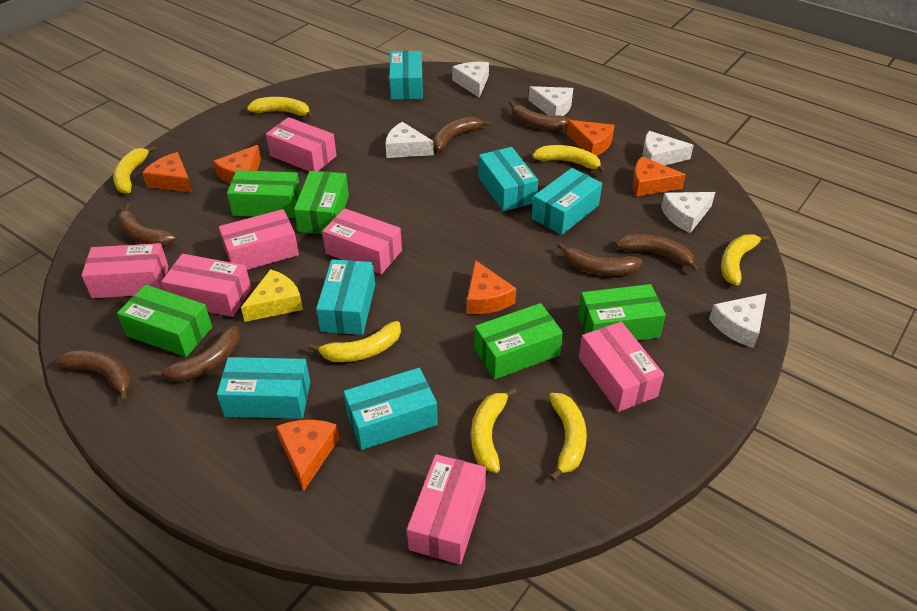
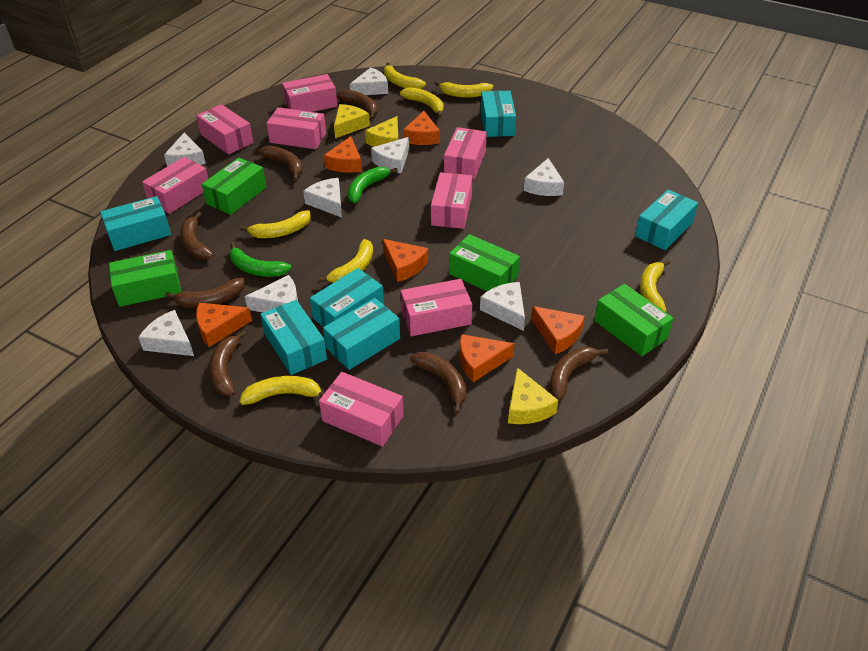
green banana: 0 -> 2
green box: 5 -> 4
pink box: 7 -> 8
white cheese: 6 -> 8
yellow cheese: 1 -> 3

